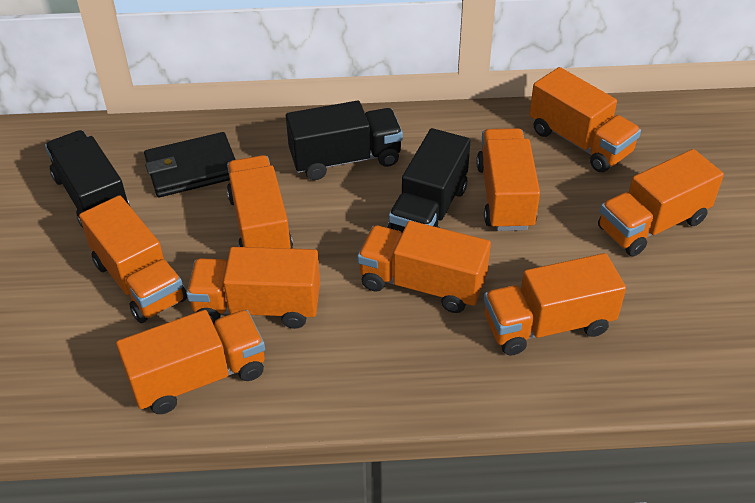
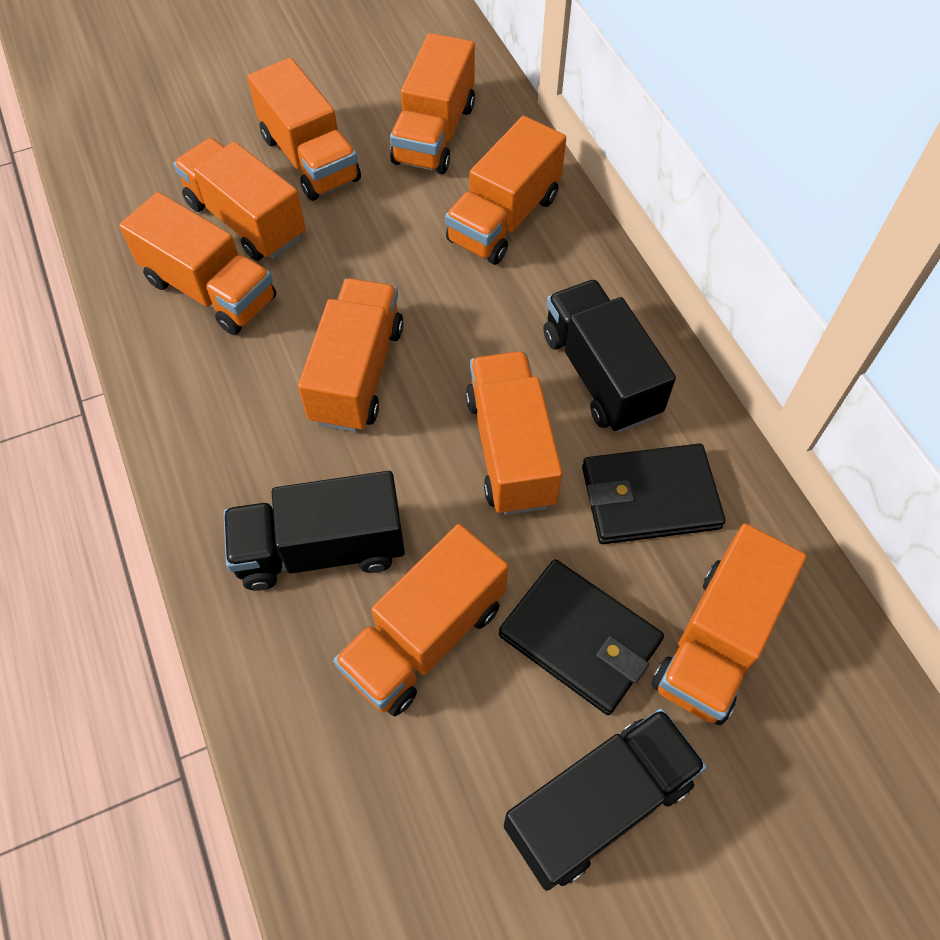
black wallet: 1 -> 2

